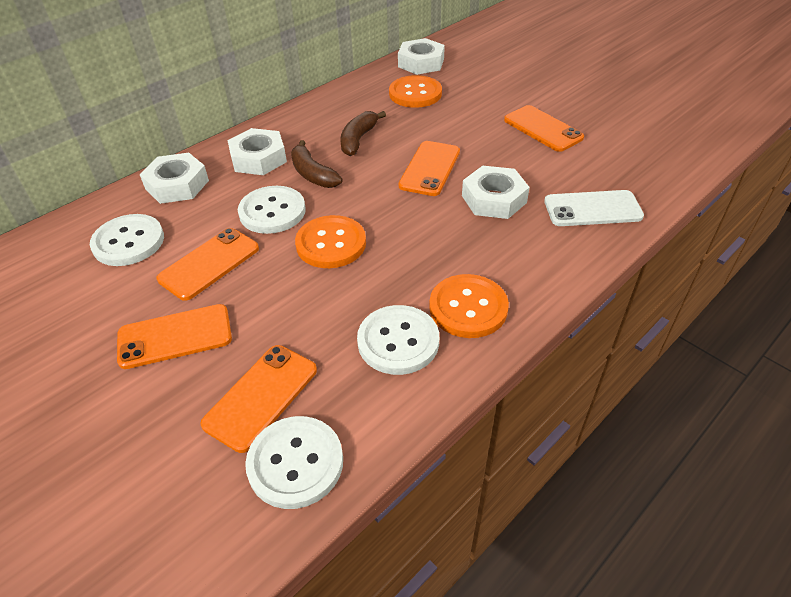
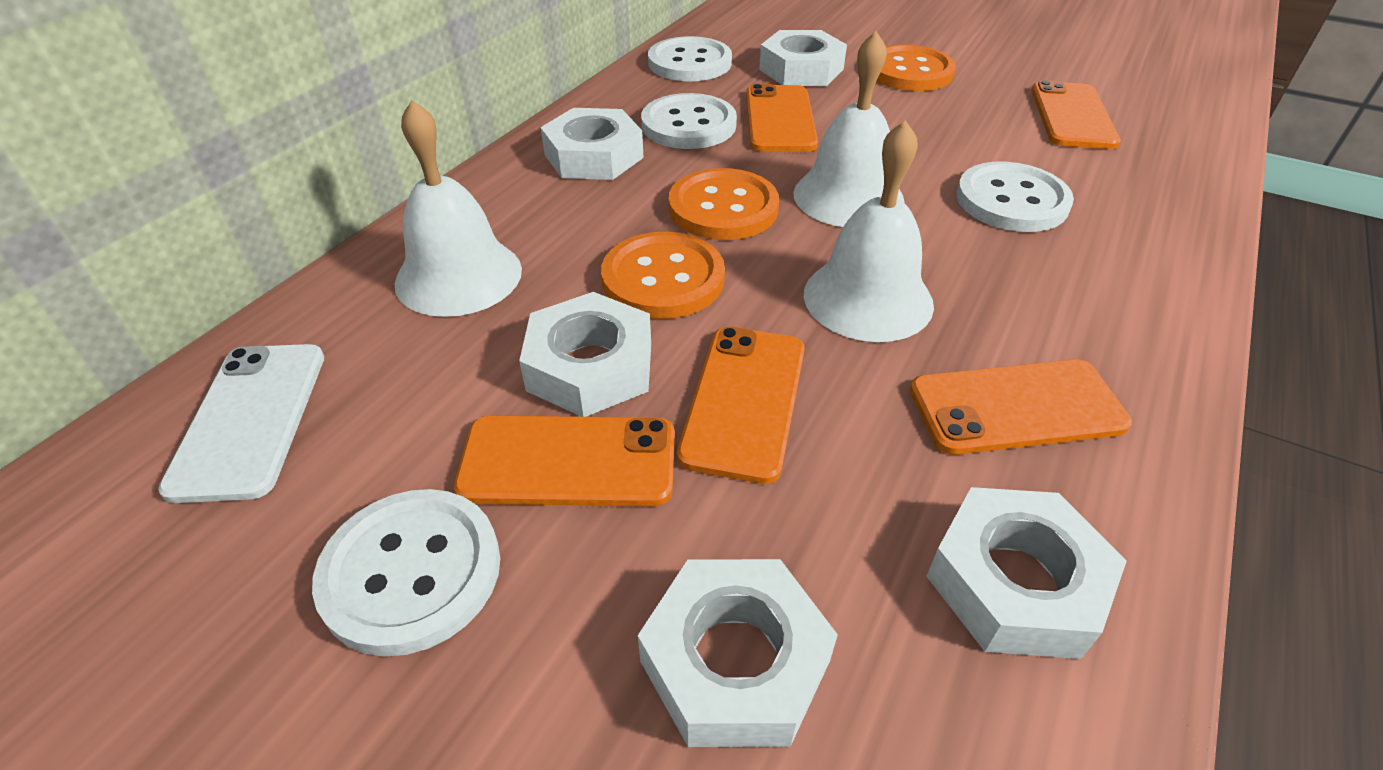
brown banana: 2 -> 0
white bell: 0 -> 3
white nut: 4 -> 5

